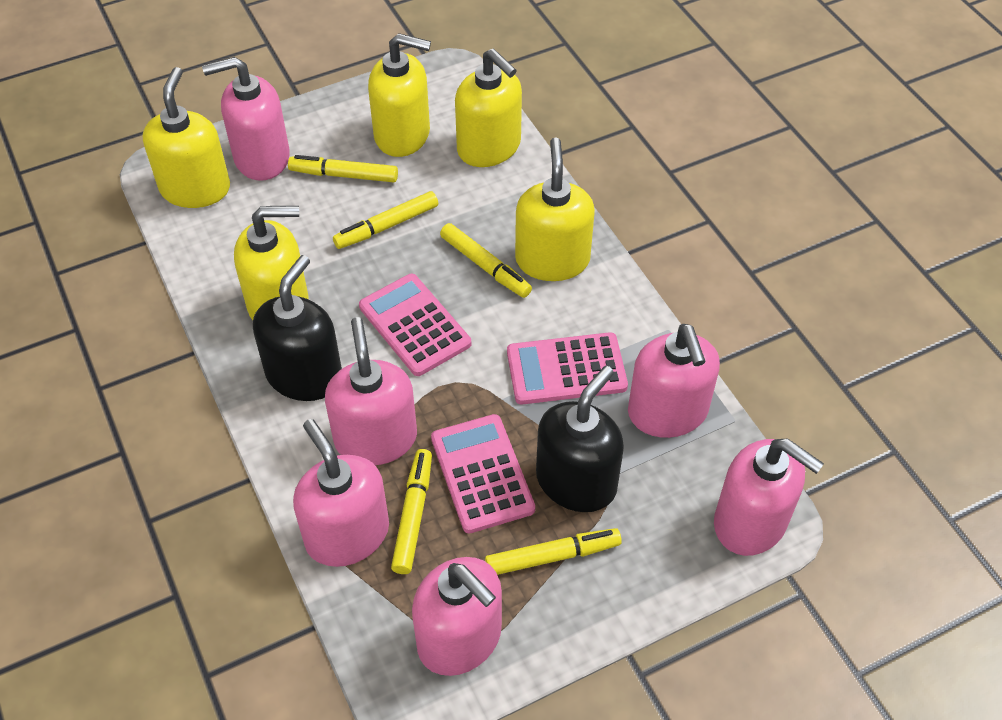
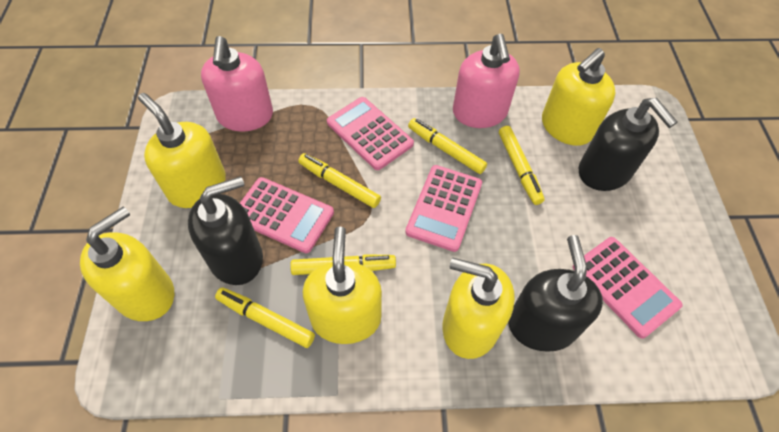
black soap dispenser: 2 -> 3
pink calculator: 3 -> 4
pink soap dispenser: 6 -> 2

